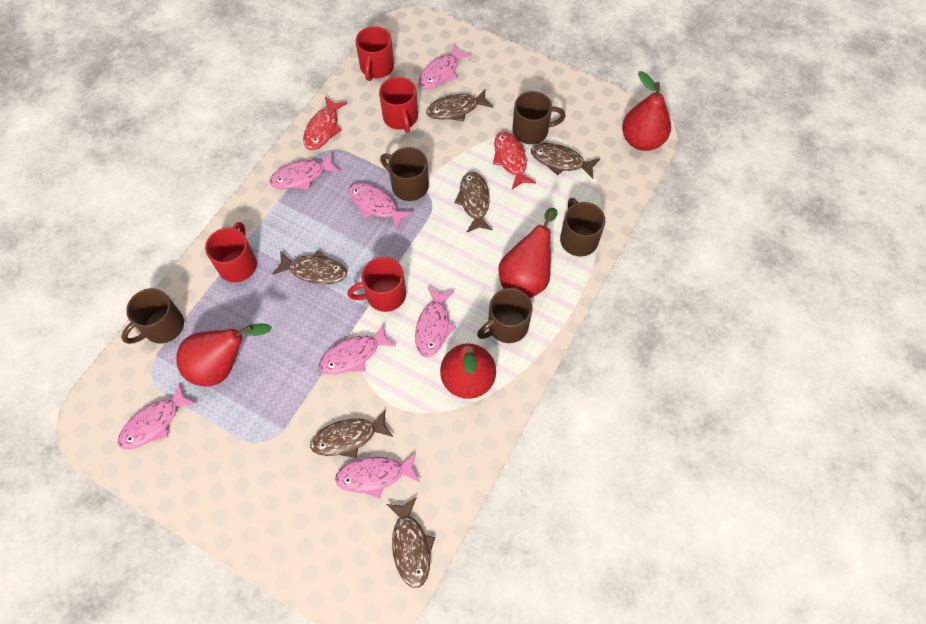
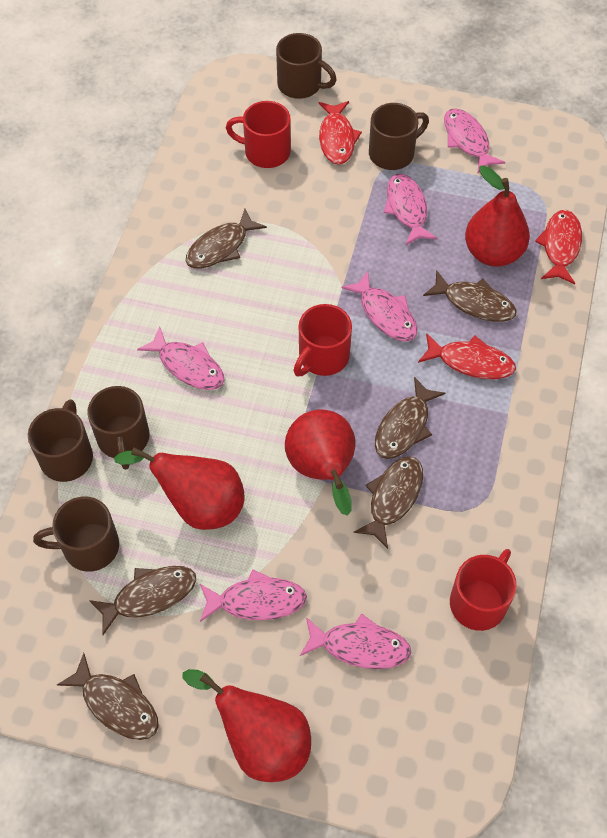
pink fish: 7 -> 6
red fish: 2 -> 3
red mug: 4 -> 3

